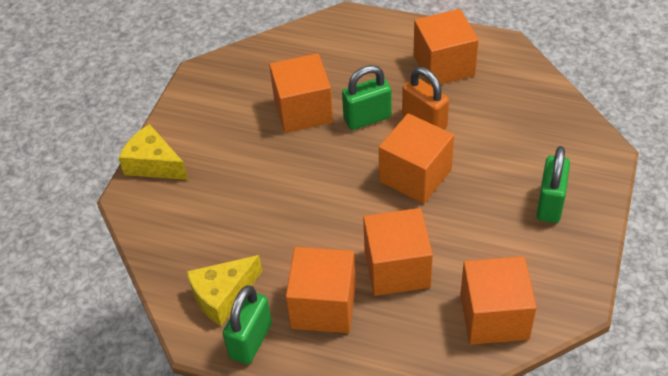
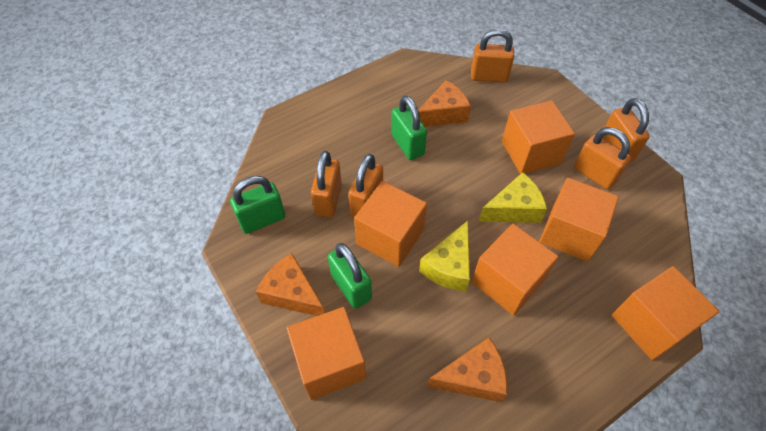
orange cheese: 0 -> 3
orange padlock: 1 -> 5

